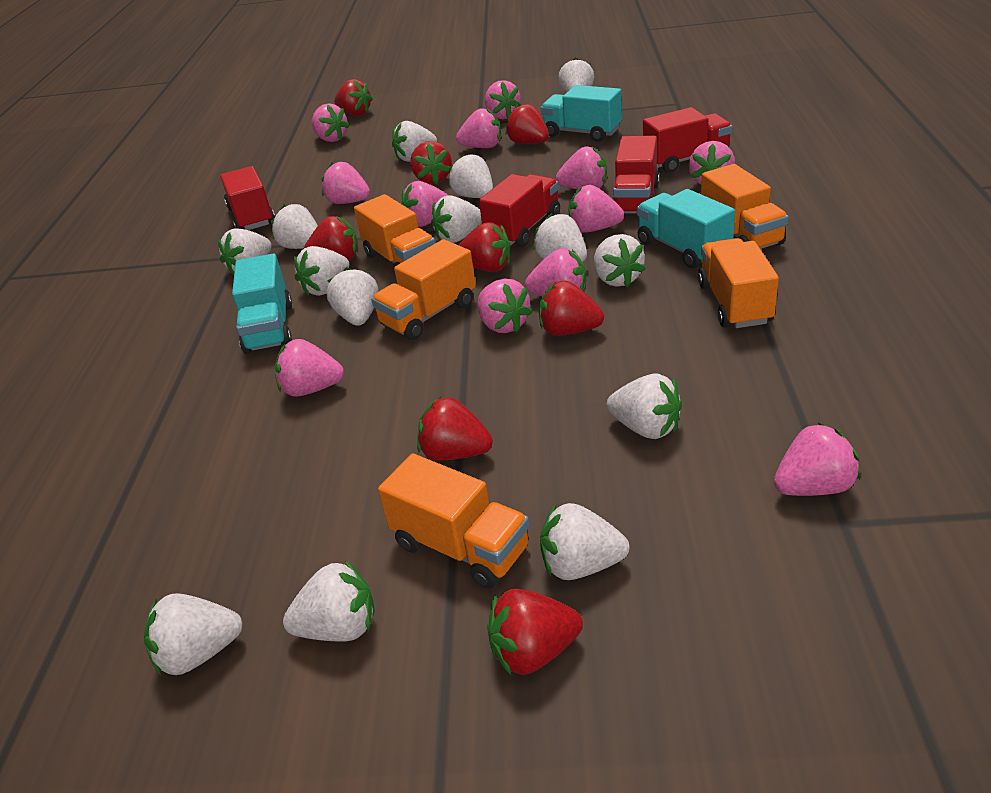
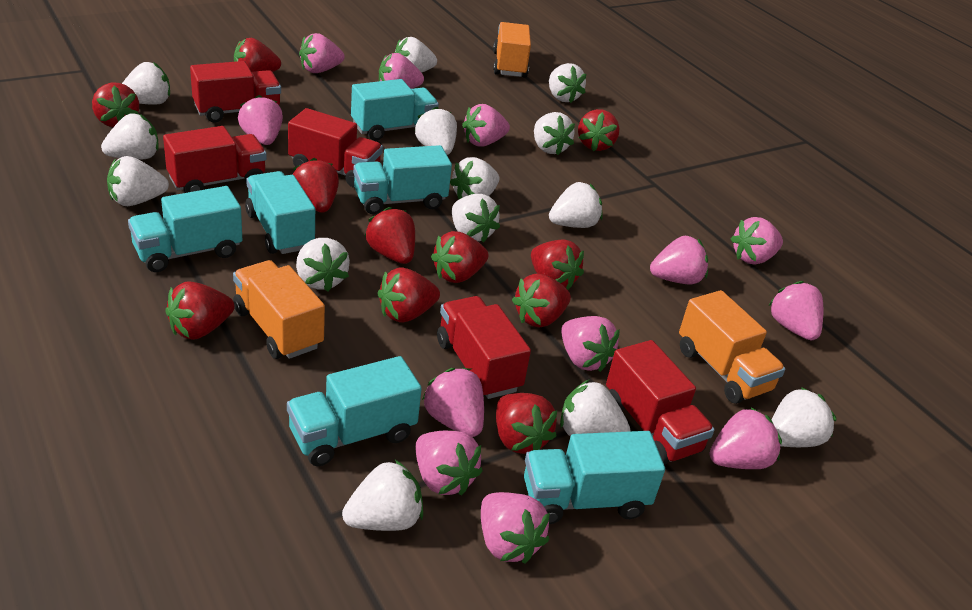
orange truck: 5 -> 3
red strawberry: 8 -> 11
red truck: 4 -> 5
turquoise truck: 3 -> 6

